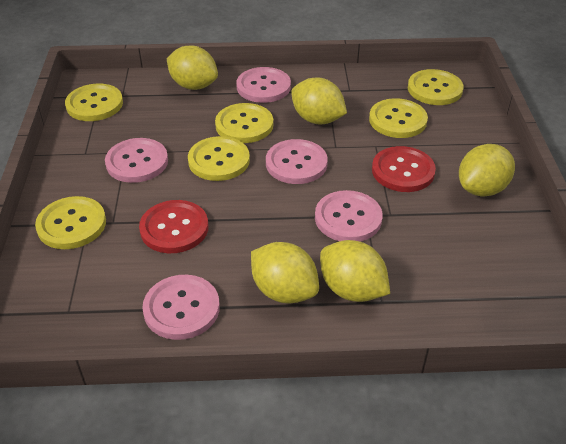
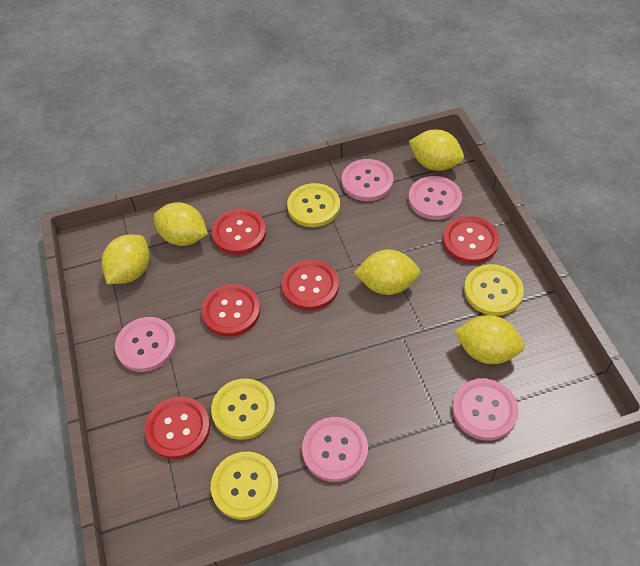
red button: 2 -> 5
yellow button: 6 -> 4

